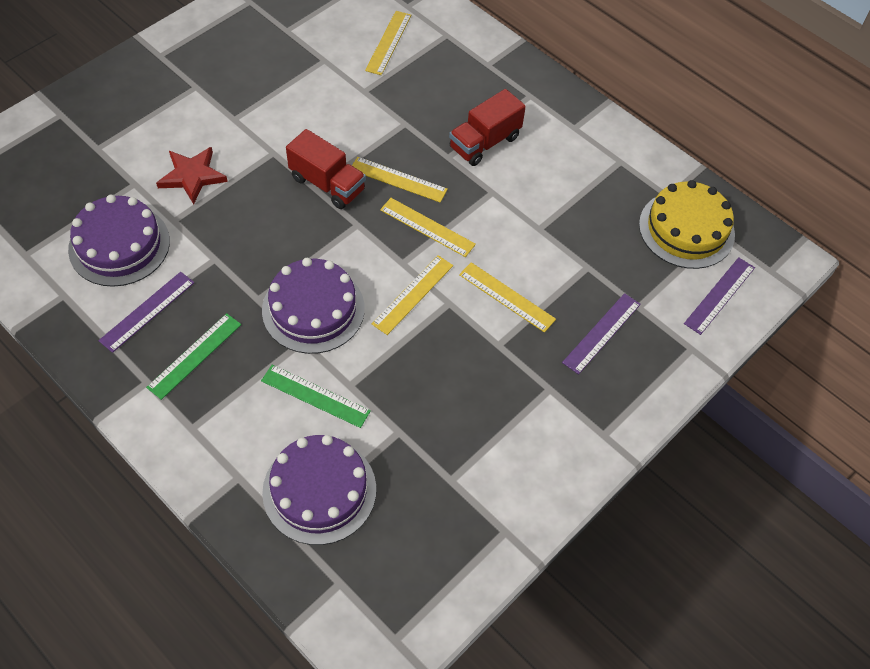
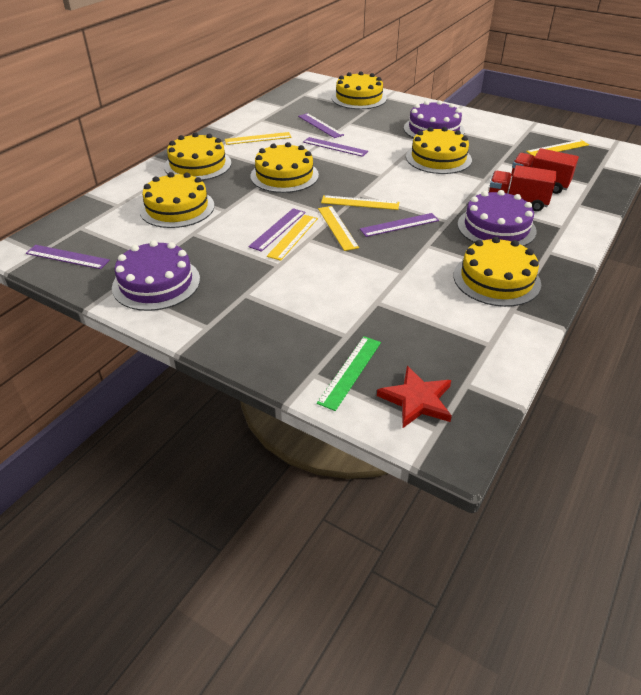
green ruler: 2 -> 1
purple ruler: 3 -> 5
yellow cake: 1 -> 6

